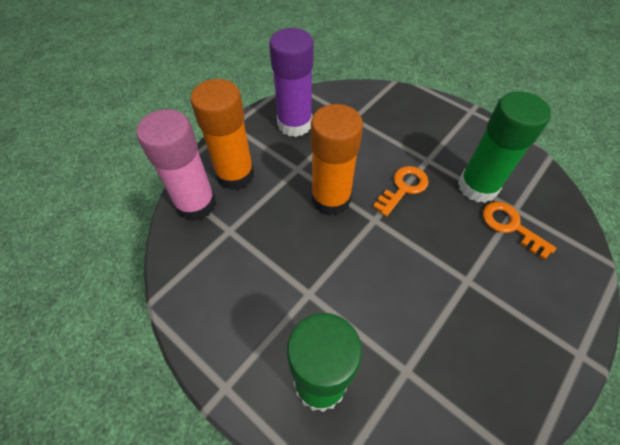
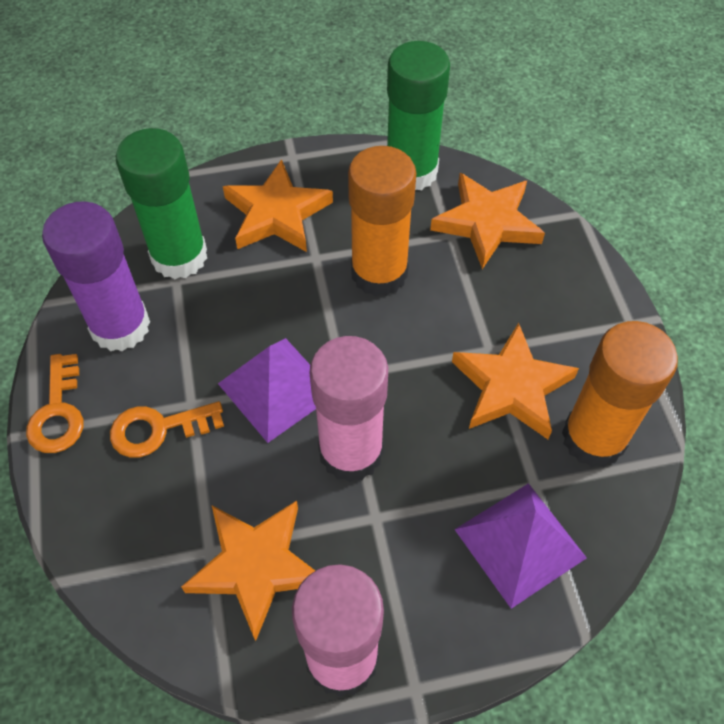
orange star: 0 -> 4
pink glue stick: 1 -> 2
purple pyramid: 0 -> 2

